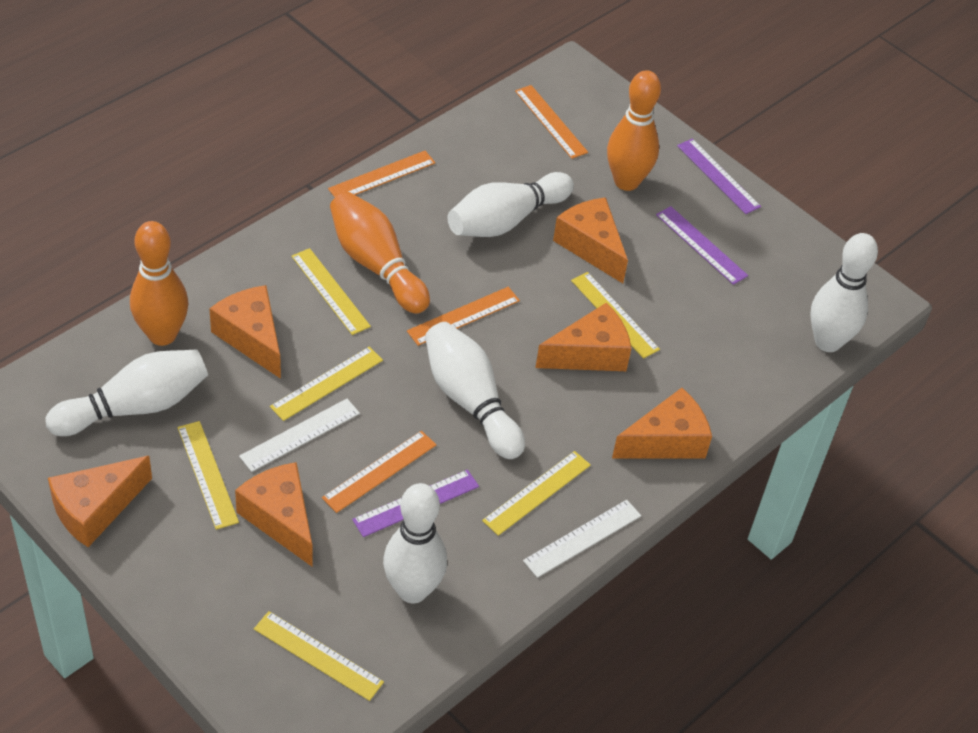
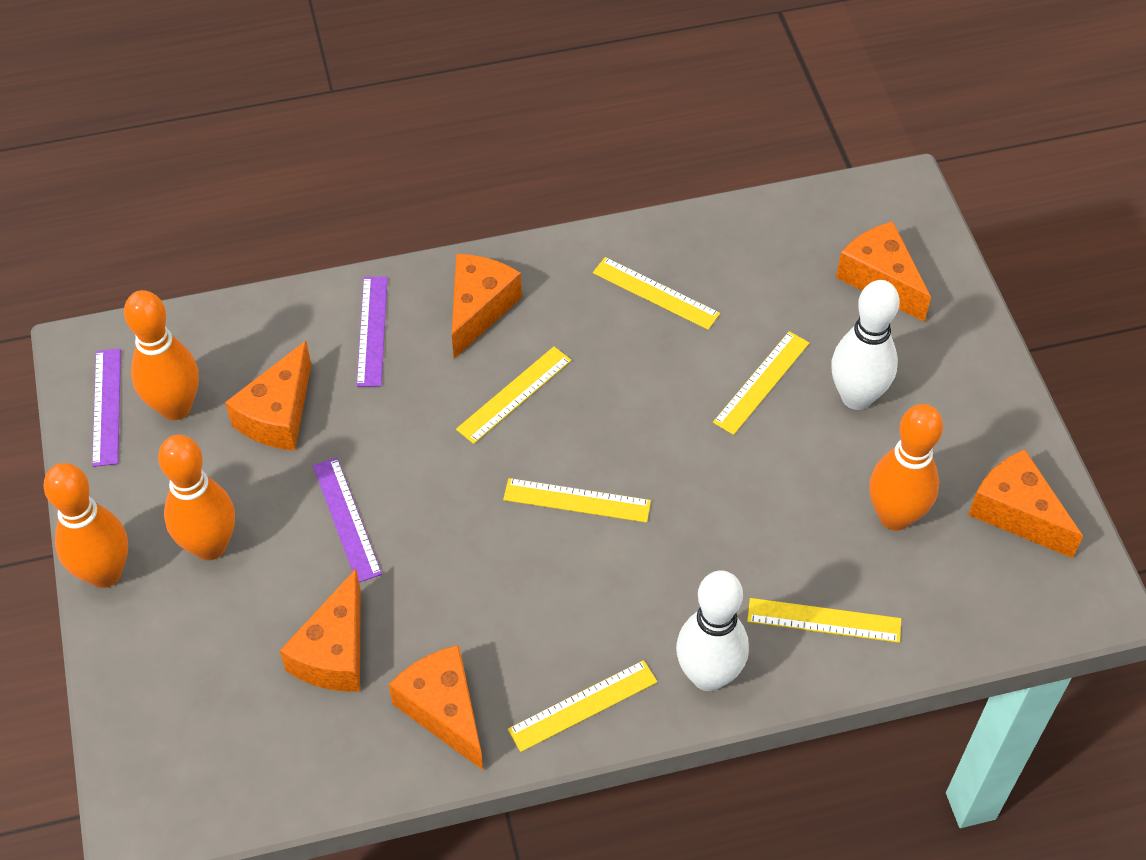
orange bowling pin: 3 -> 4
orange ruler: 4 -> 0
white bowling pin: 5 -> 2
white ruler: 2 -> 0

